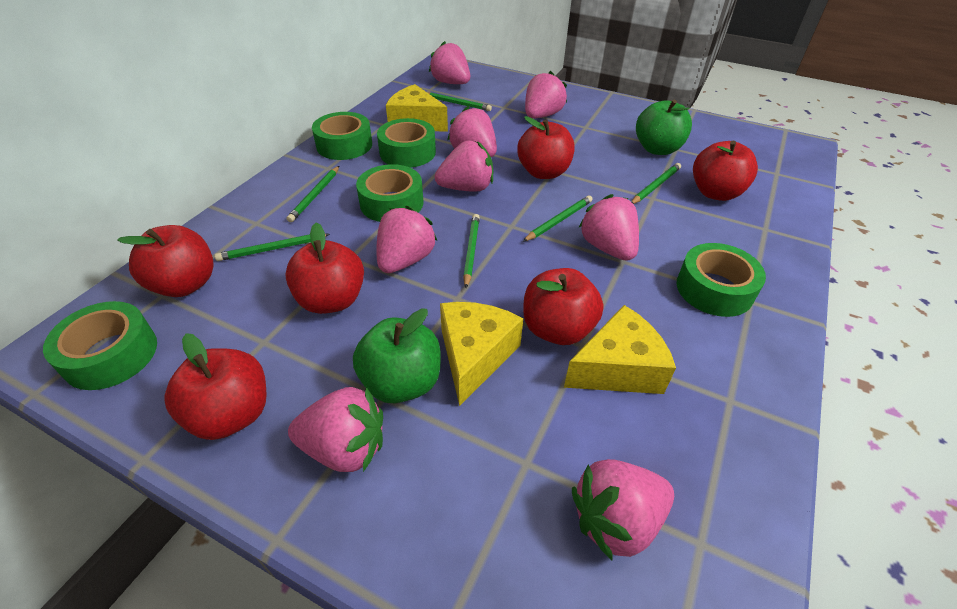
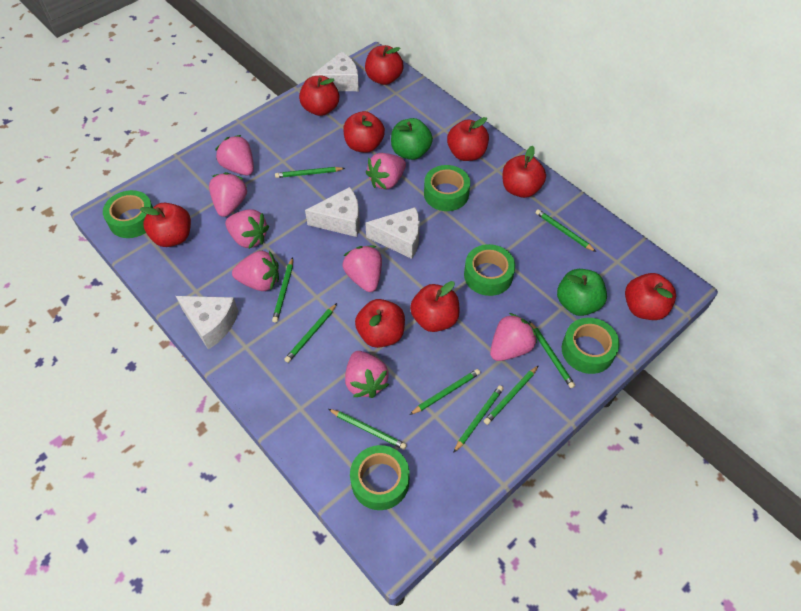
green pencil: 6 -> 9
red apple: 6 -> 9
white cheese: 0 -> 4
yellow cheese: 3 -> 0

